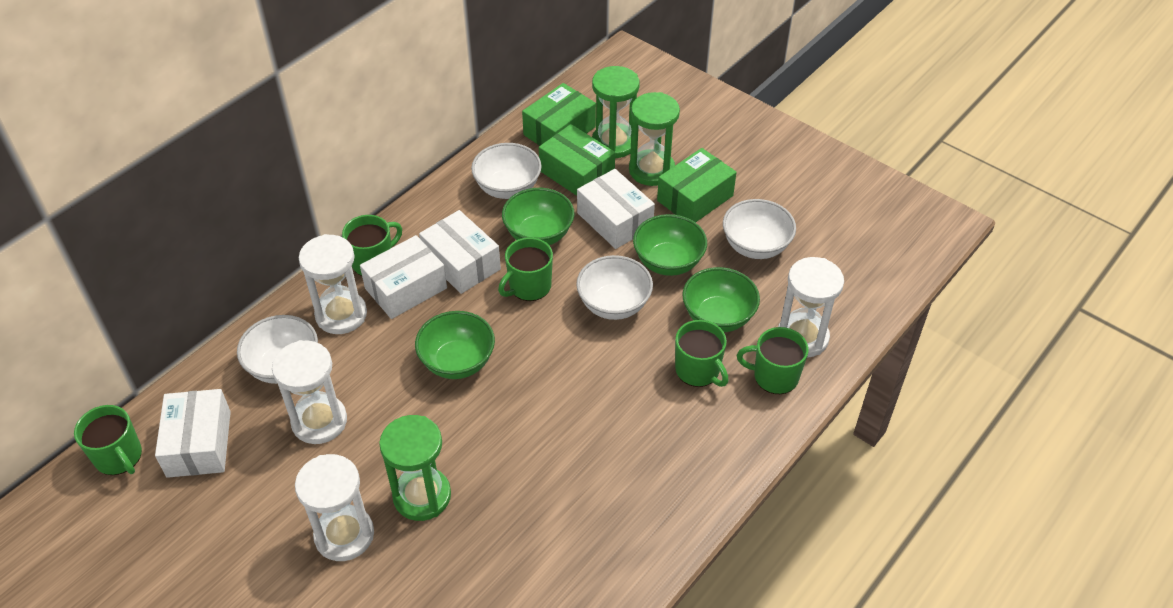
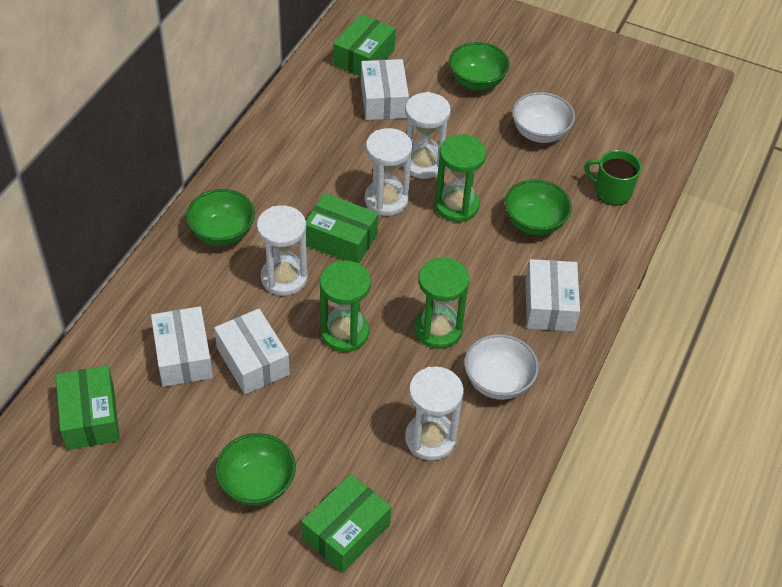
green box: 3 -> 4
green mug: 5 -> 1
white bowl: 4 -> 2

